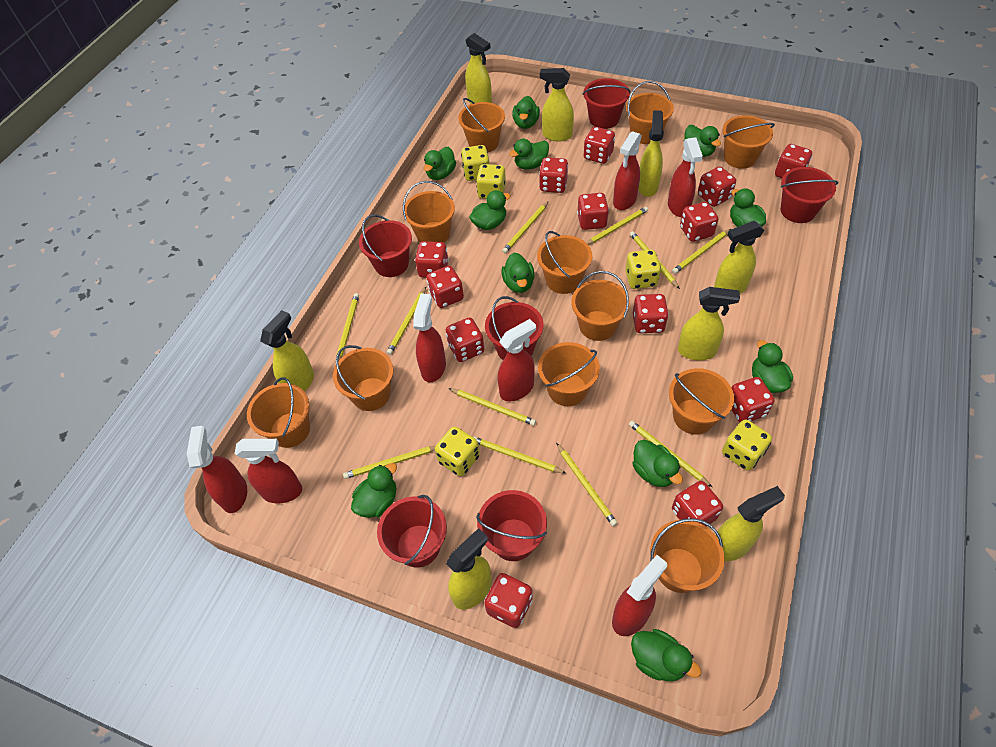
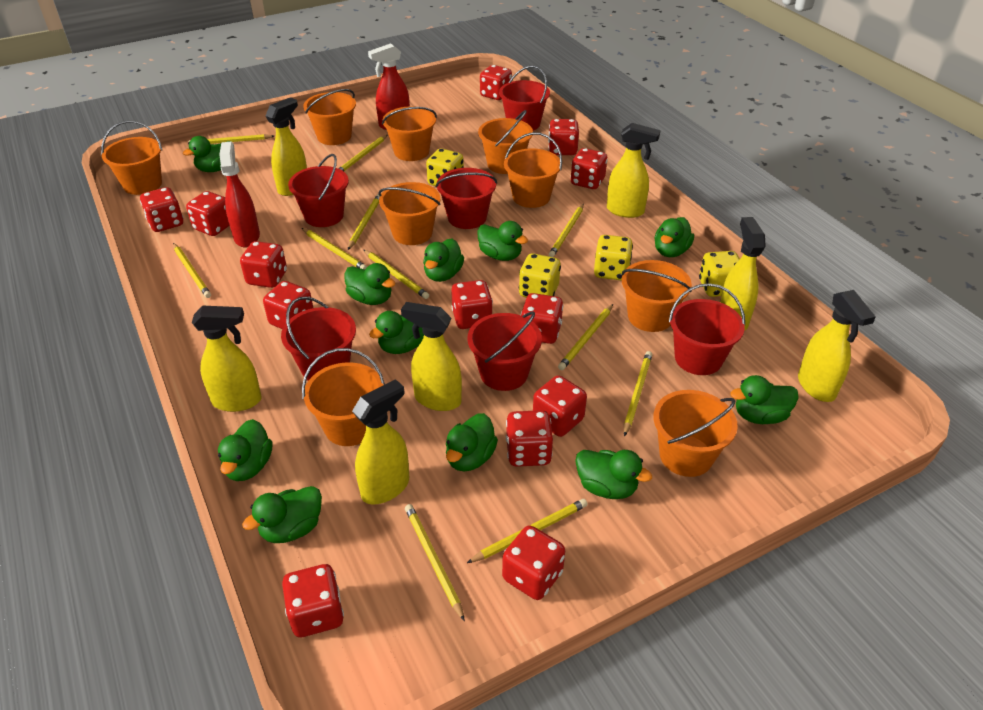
orange bucket: 11 -> 9
red spray bottle: 7 -> 2
yellow dice: 5 -> 4
yellow spray bottle: 8 -> 7

